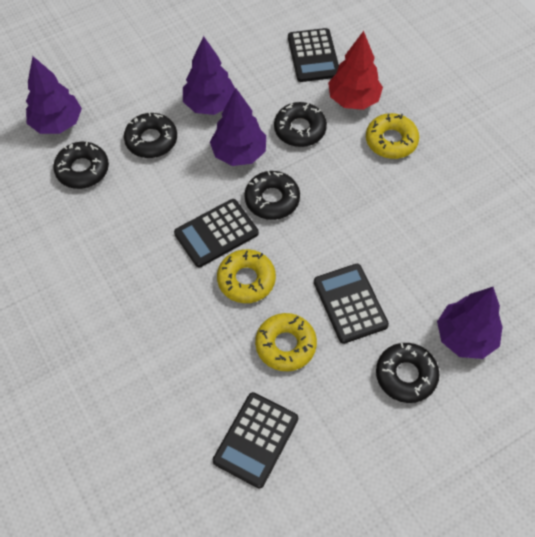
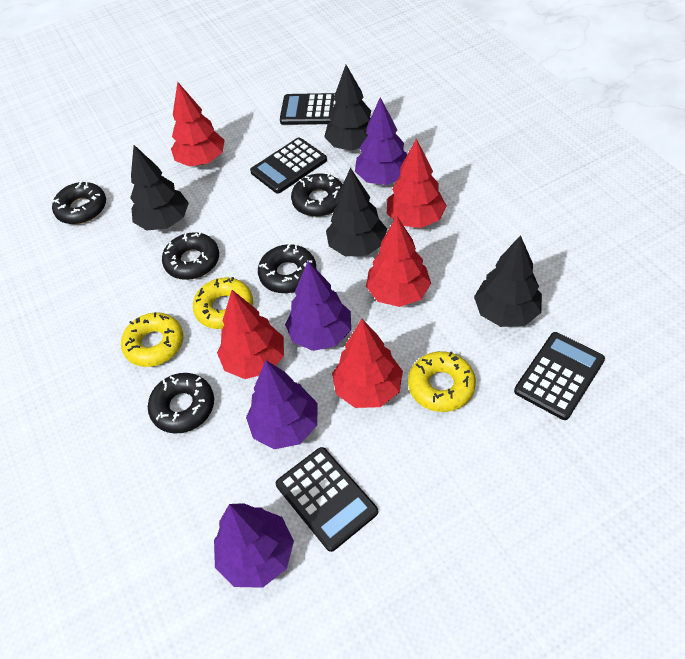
black tree: 0 -> 4
red tree: 1 -> 5

